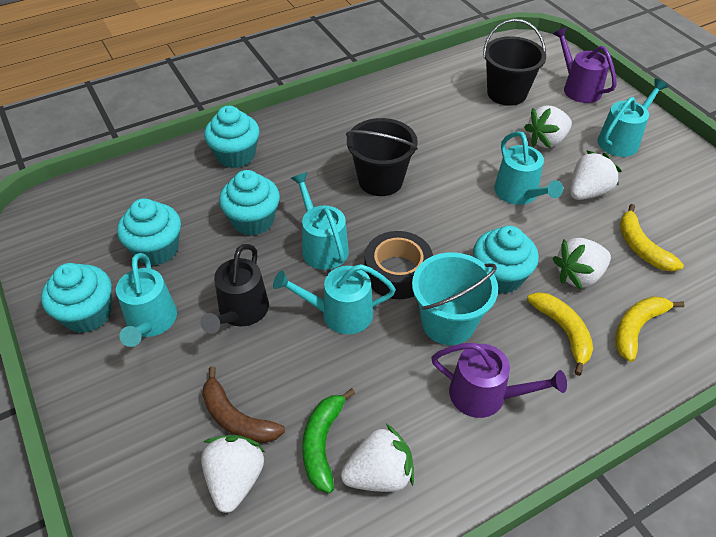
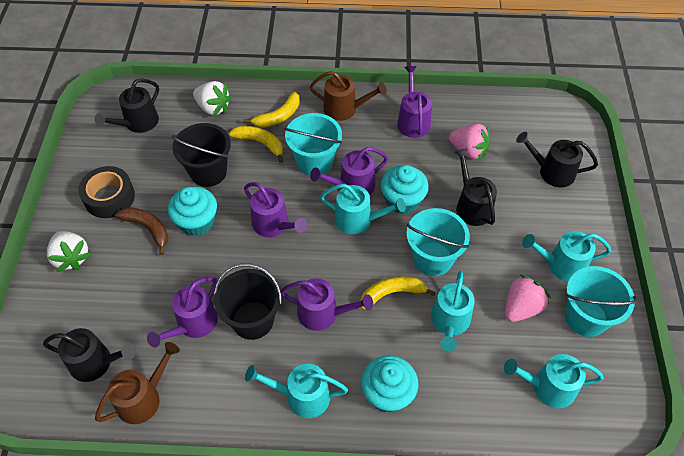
black watering can: 1 -> 4
brown watering can: 0 -> 2
green banana: 1 -> 0
pink strawberry: 0 -> 2
purple watering can: 2 -> 5
turquoise bucket: 1 -> 3
turquoise cupcake: 5 -> 3
white strawberry: 5 -> 2

